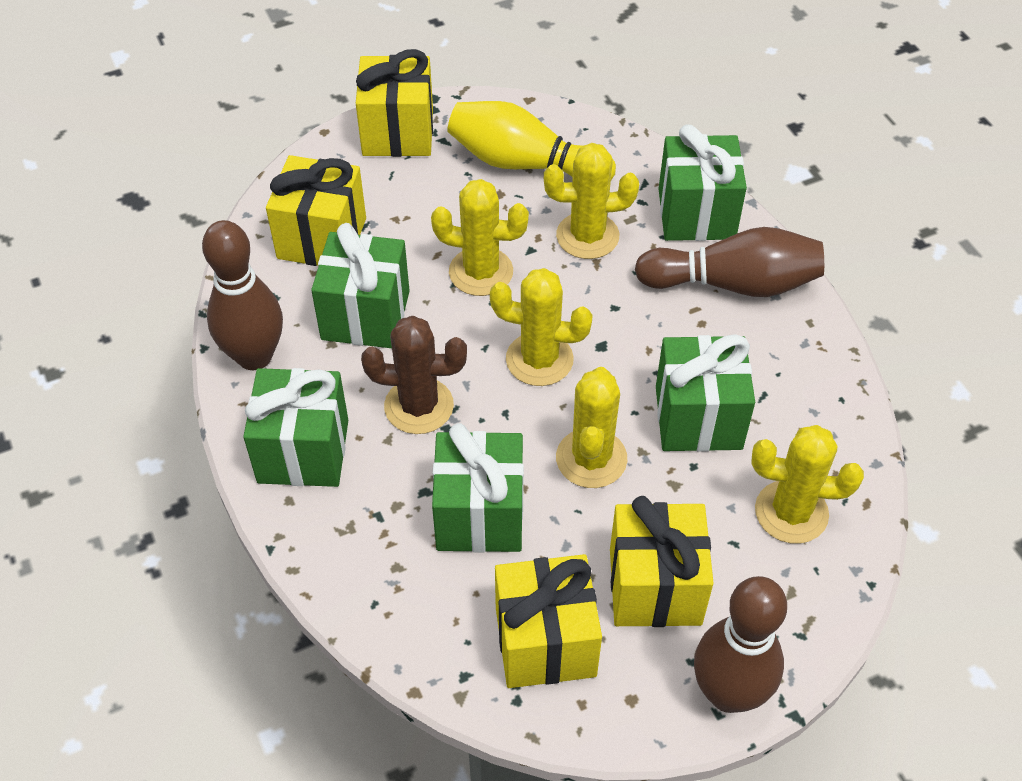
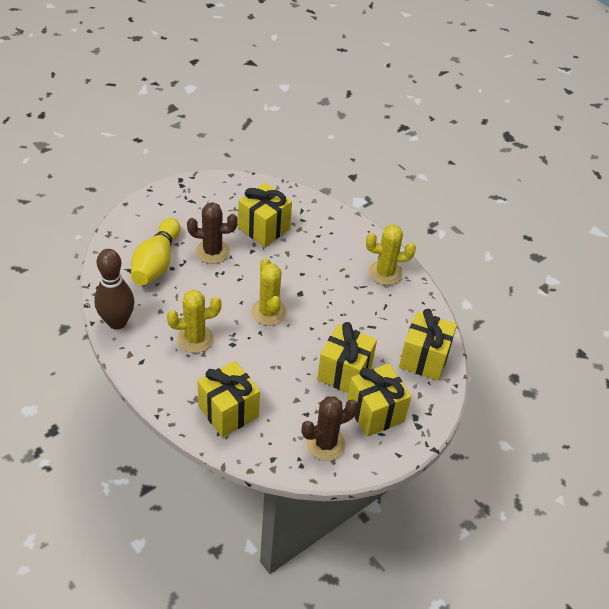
brown bowling pin: 3 -> 1
brown cactus: 1 -> 2
green gift: 5 -> 0
yellow cactus: 5 -> 3
yellow gift: 4 -> 5

